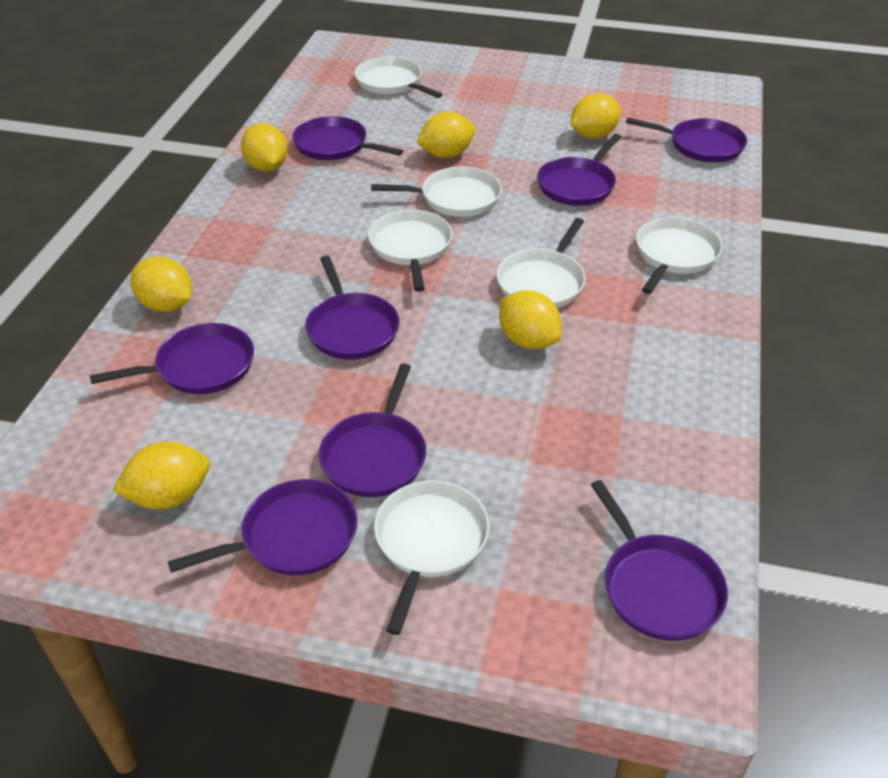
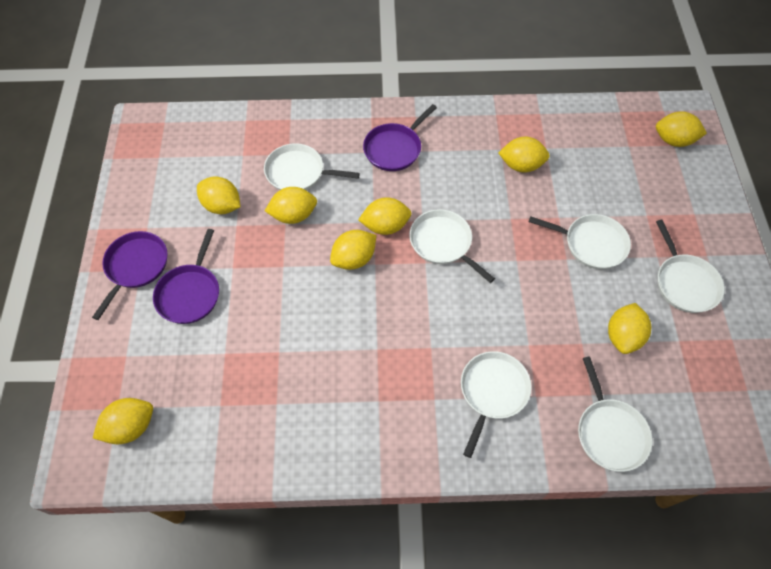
purple pan: 8 -> 3
yellow lemon: 6 -> 8

